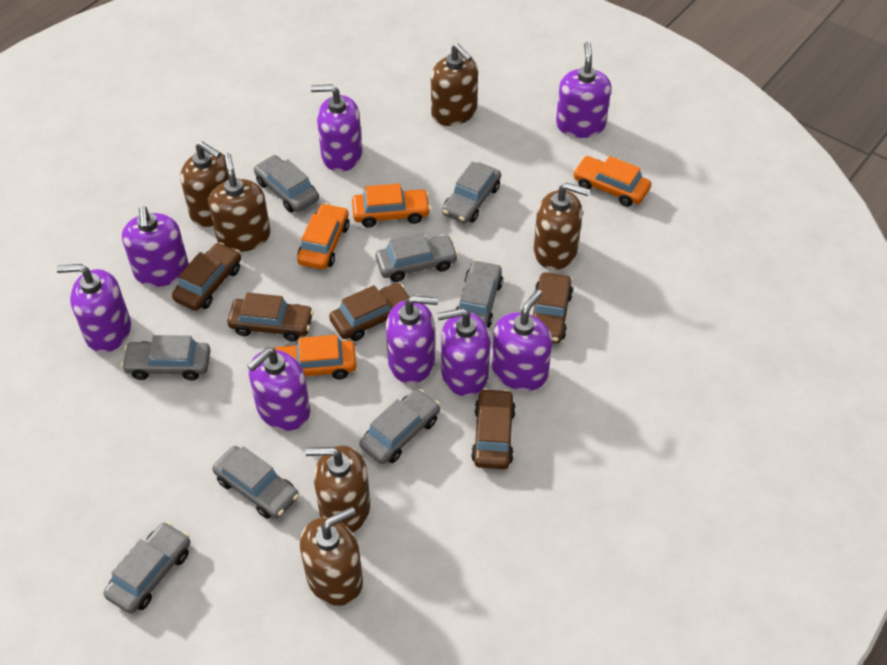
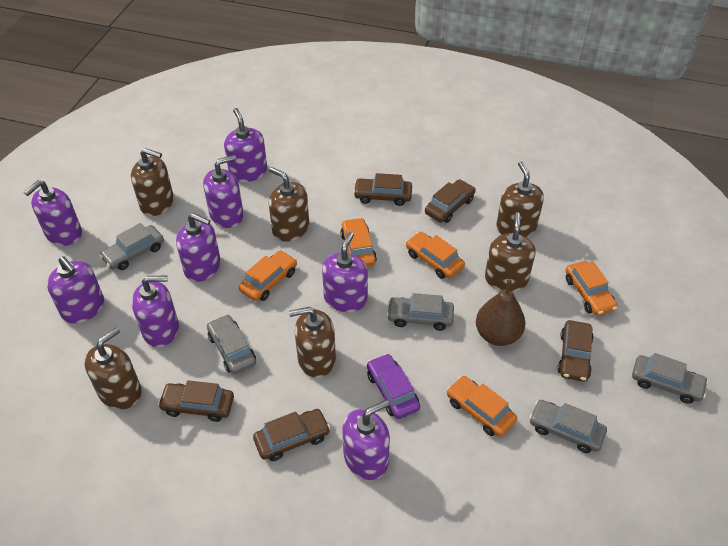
brown pear: 0 -> 1
grey car: 8 -> 5
orange car: 4 -> 5
purple car: 0 -> 1

